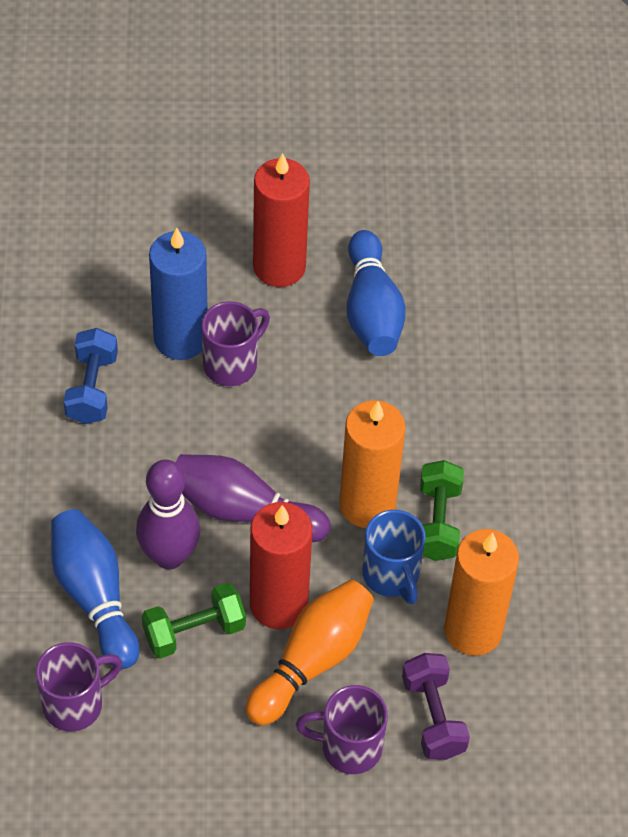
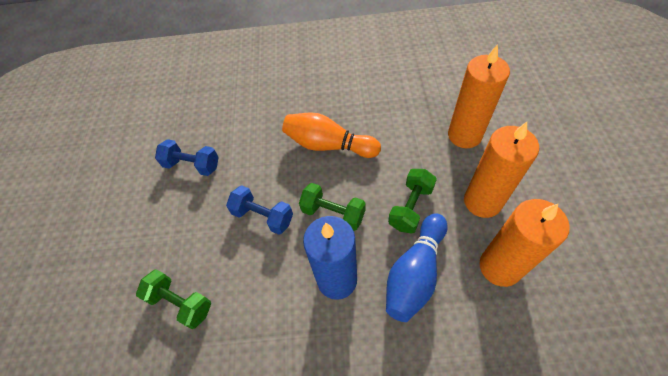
blue bowling pin: 2 -> 1
blue dumbbell: 1 -> 2
blue mug: 1 -> 0
green dumbbell: 2 -> 3
orange candle: 2 -> 3
purple bowling pin: 2 -> 0
purple dumbbell: 1 -> 0
purple mug: 3 -> 0
red candle: 2 -> 0

